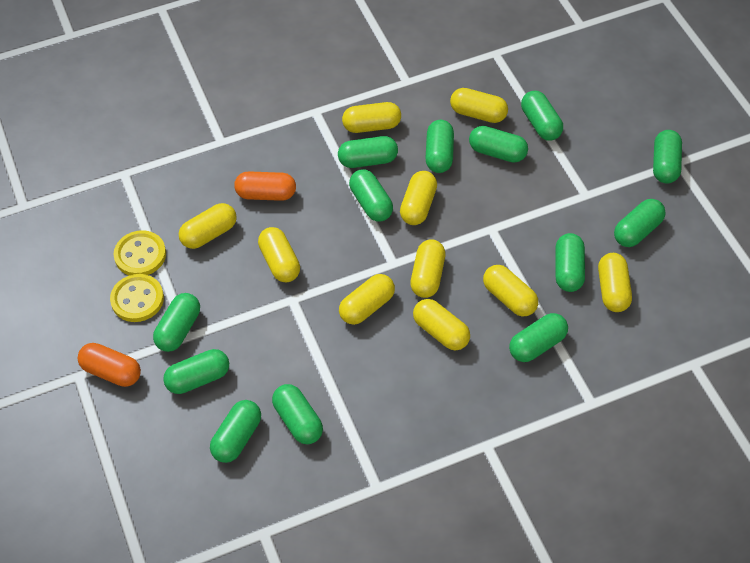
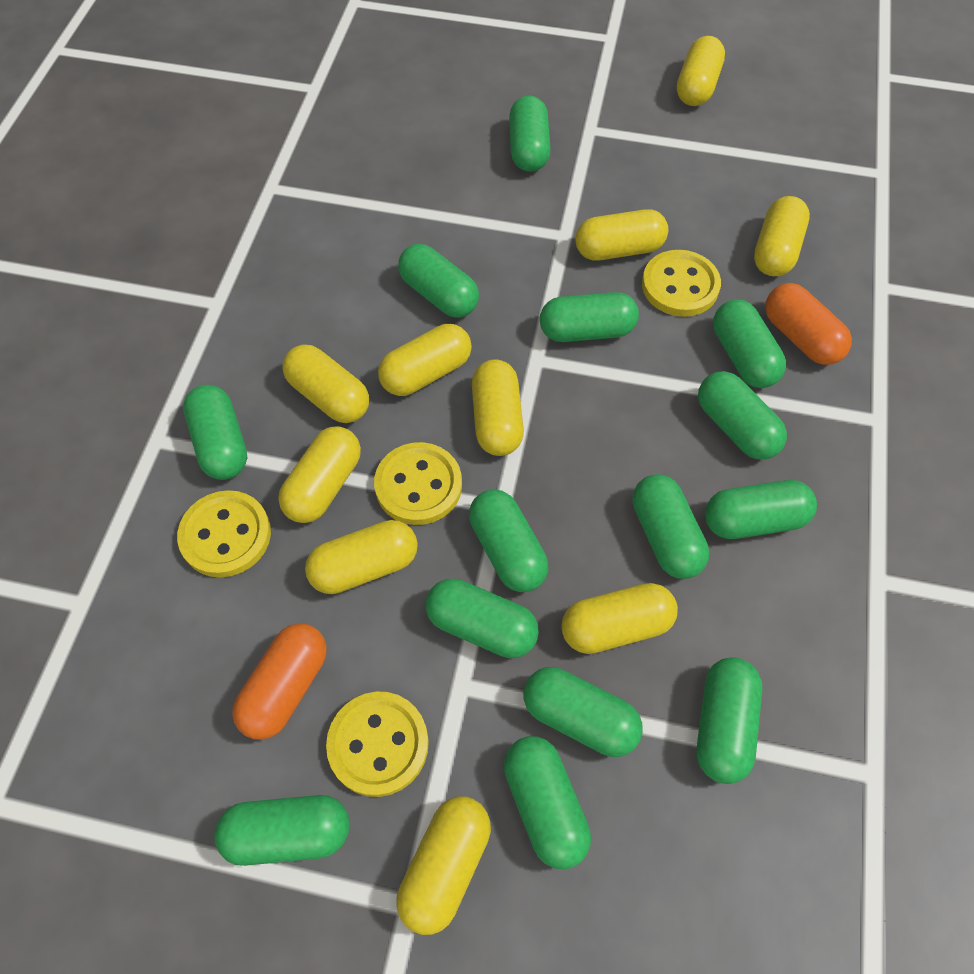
green capsule: 13 -> 14
yellow button: 2 -> 4

